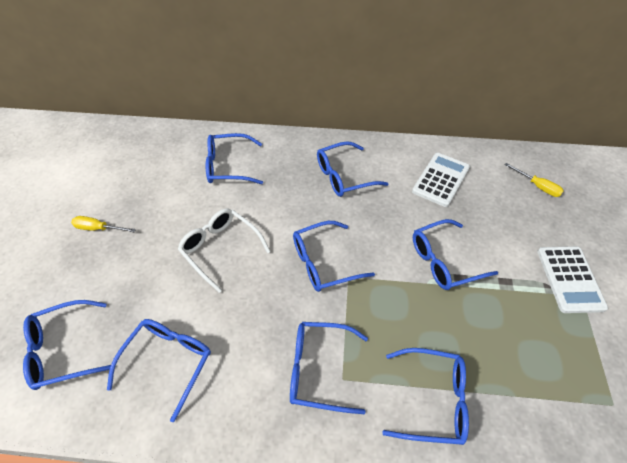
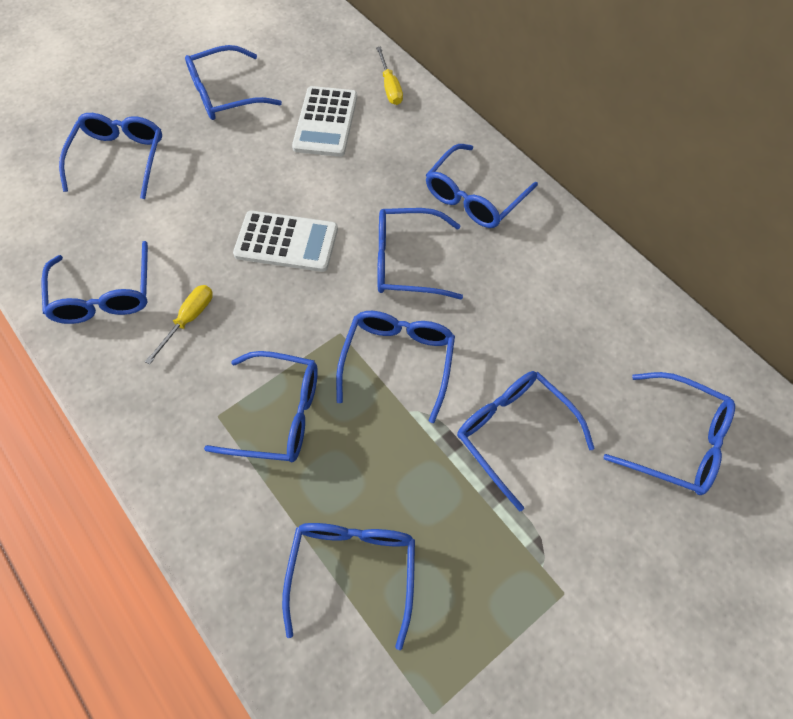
blue glasses: 8 -> 10
white glasses: 1 -> 0

